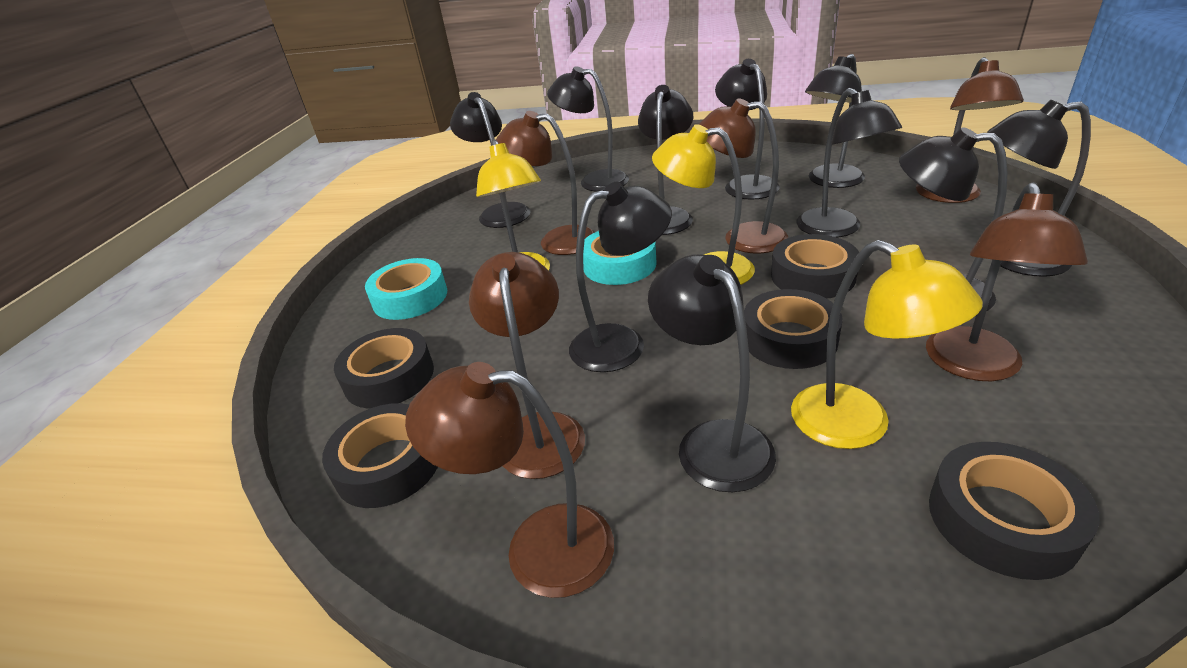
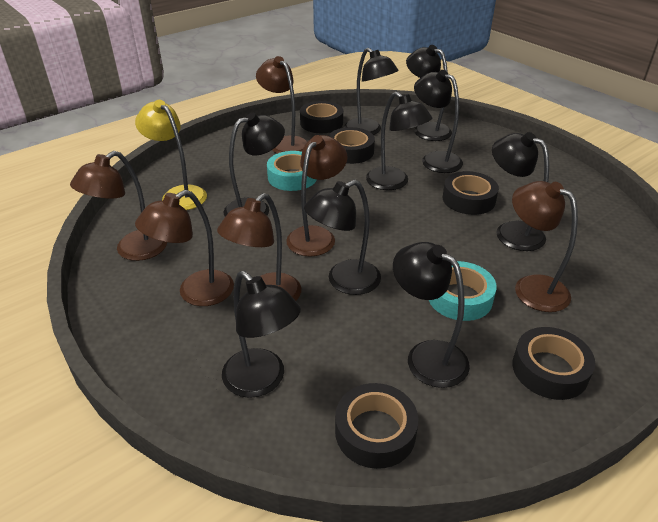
black lamp: 10 -> 9
yellow lamp: 3 -> 1

